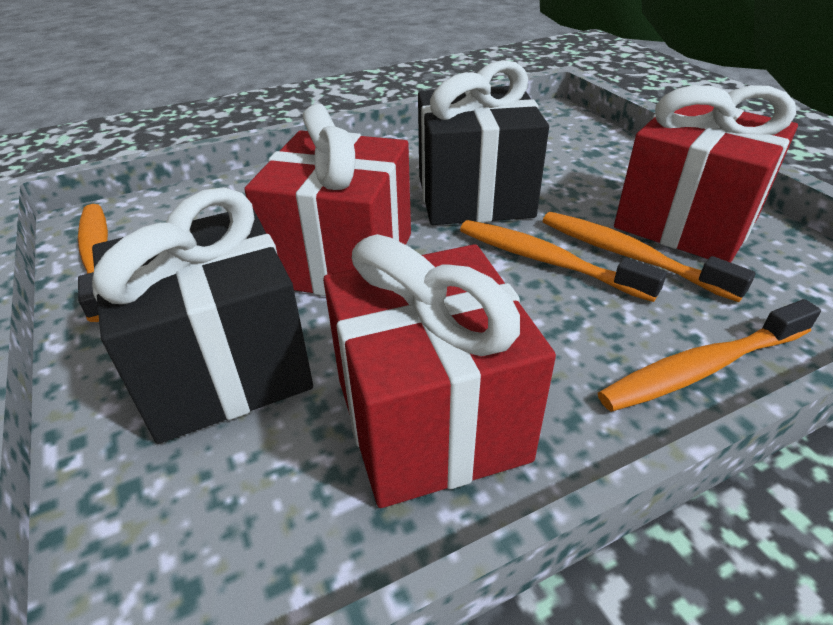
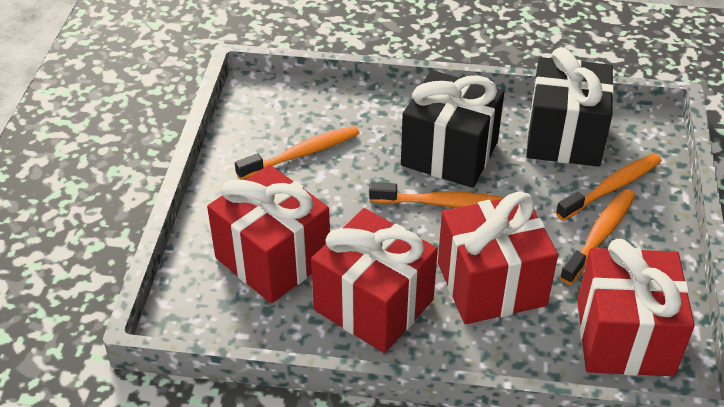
red gift: 3 -> 4

